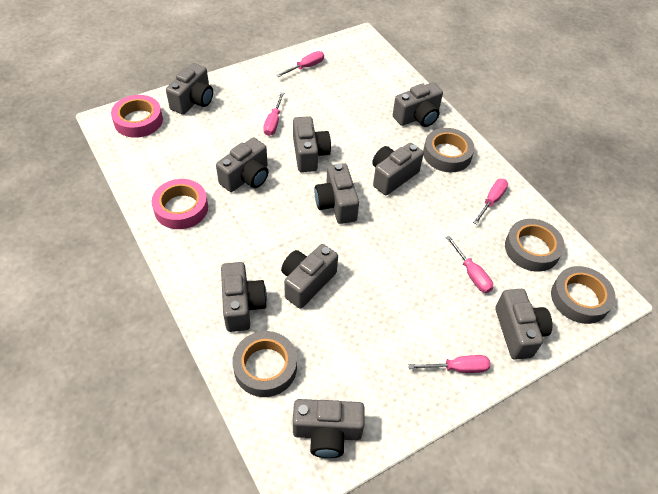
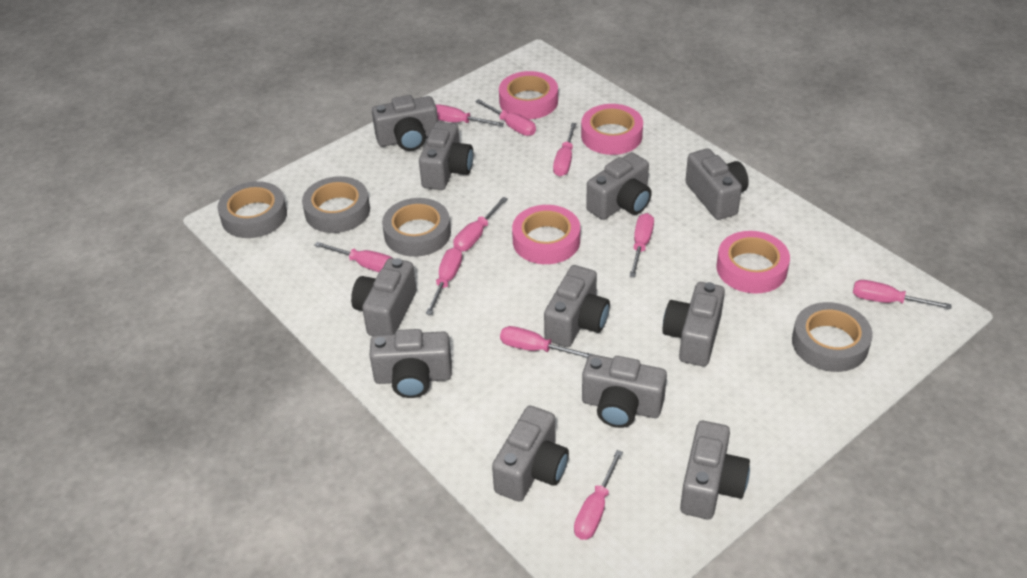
grey camera: 10 -> 11
pink screwdriver: 5 -> 10
pink tape: 2 -> 4

